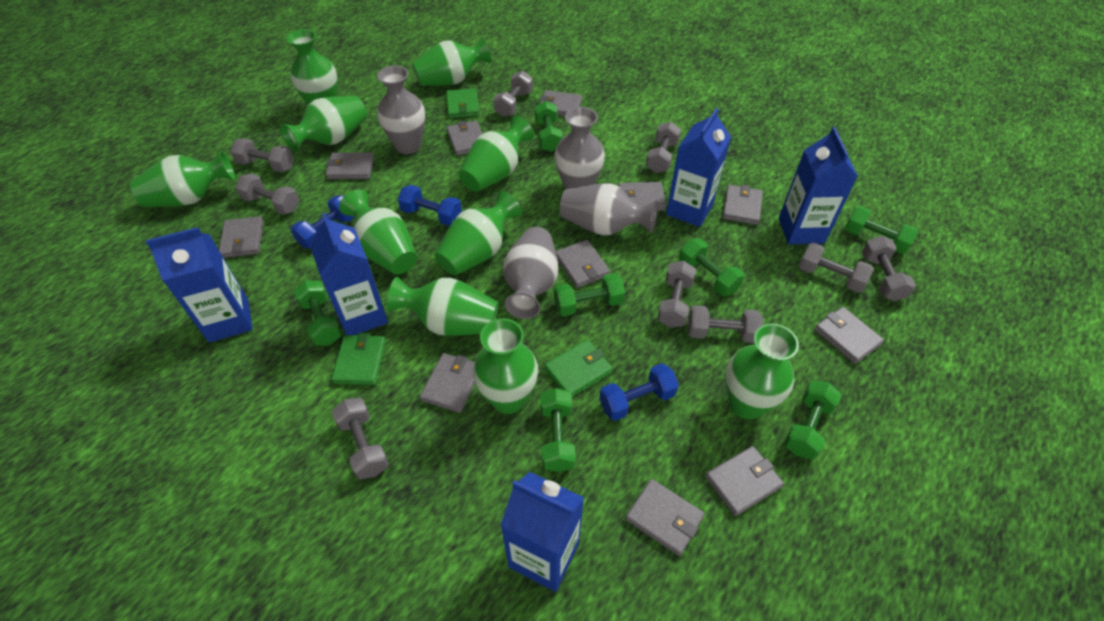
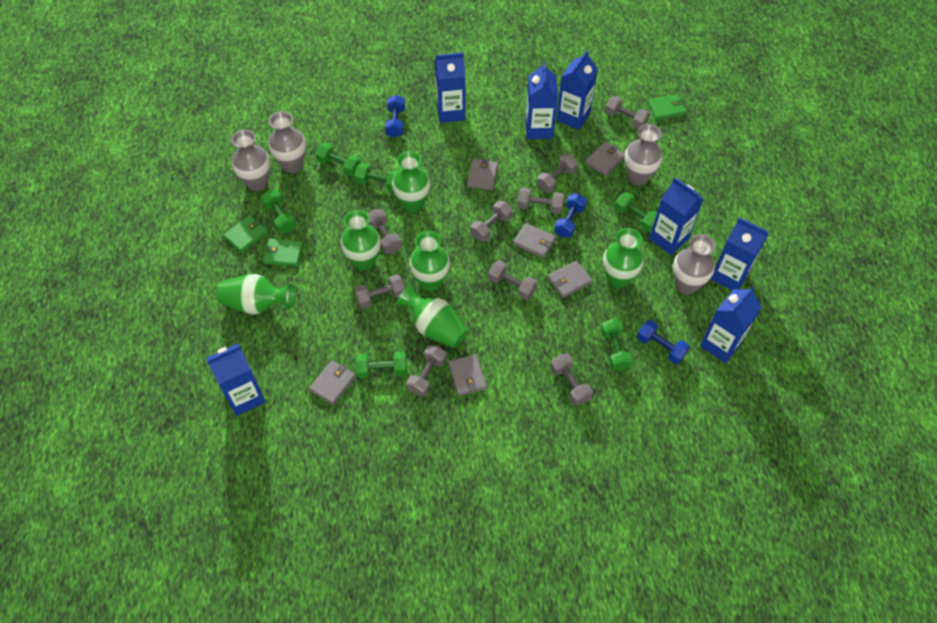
blue carton: 5 -> 7
green dumbbell: 7 -> 6
green vase: 10 -> 6
grey wallet: 11 -> 6

